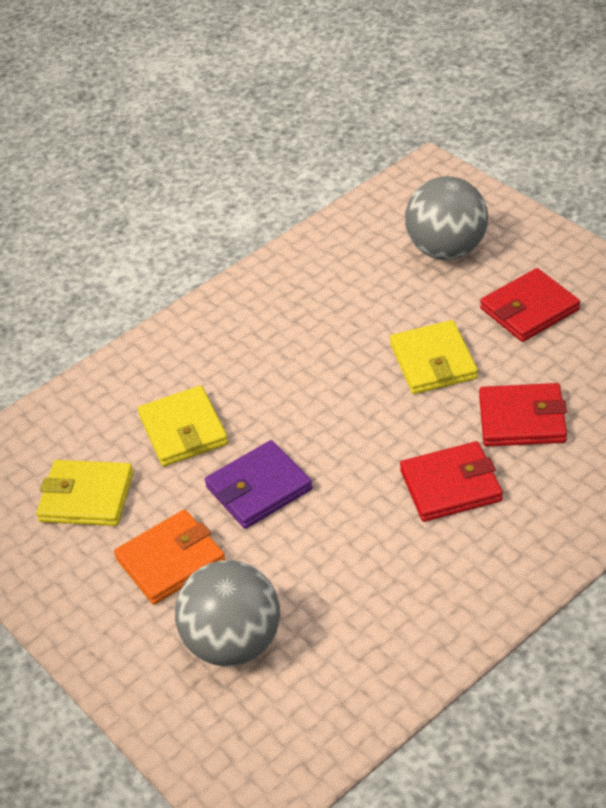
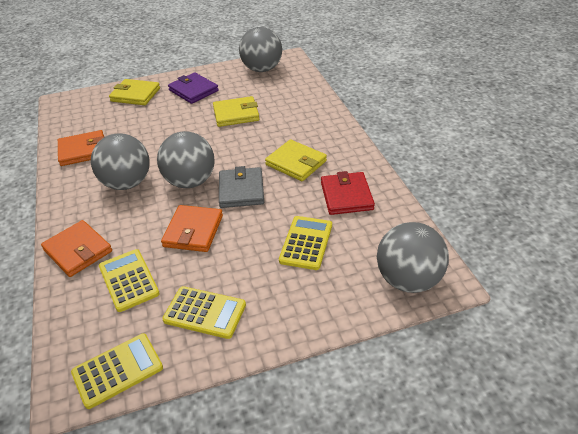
grey ball: 2 -> 4
grey wallet: 0 -> 1
orange wallet: 1 -> 3
red wallet: 3 -> 1
yellow calculator: 0 -> 4

